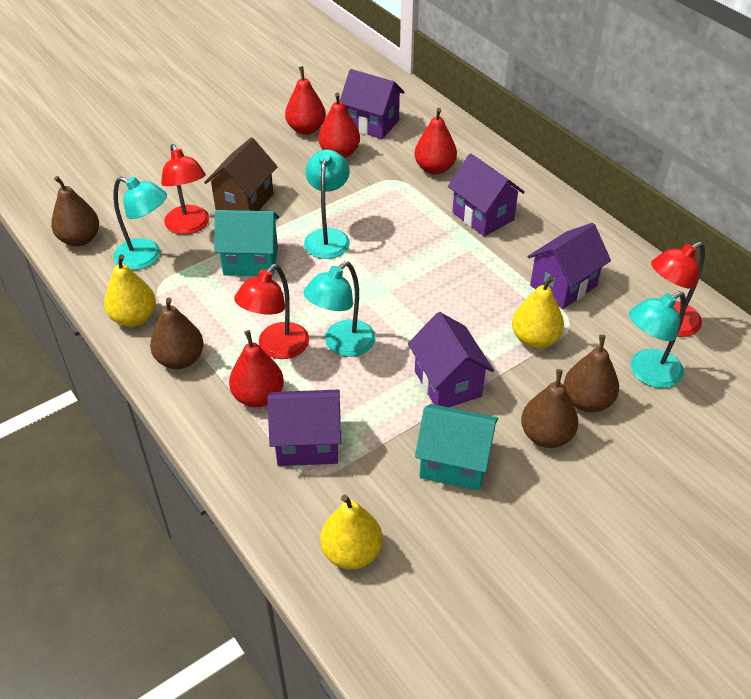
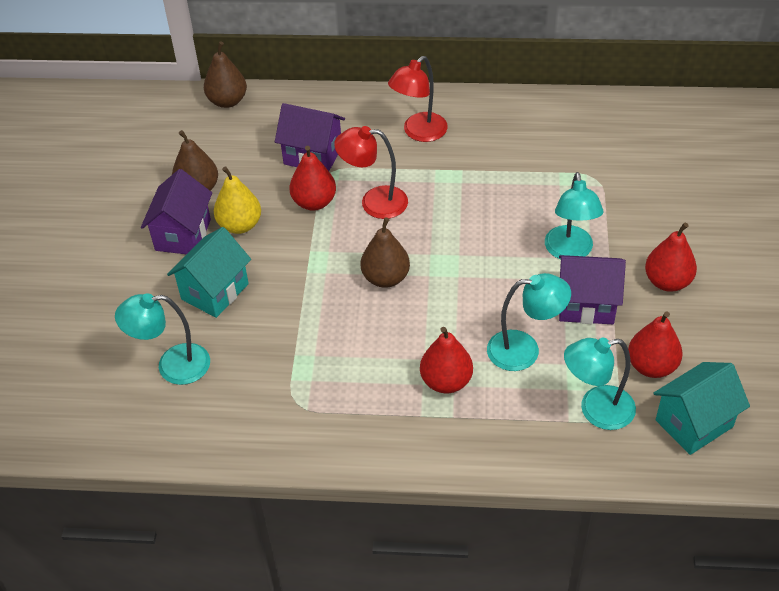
brown house: 1 -> 0
brown pear: 4 -> 3
purple house: 5 -> 3
red lamp: 3 -> 2
yellow pear: 3 -> 1

